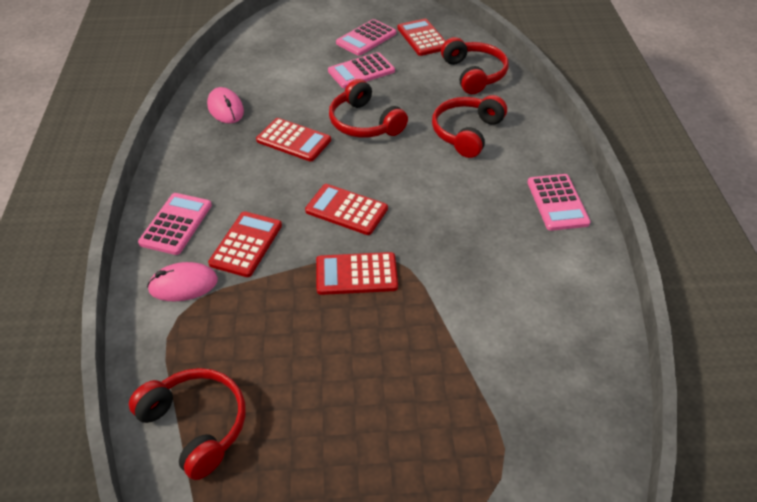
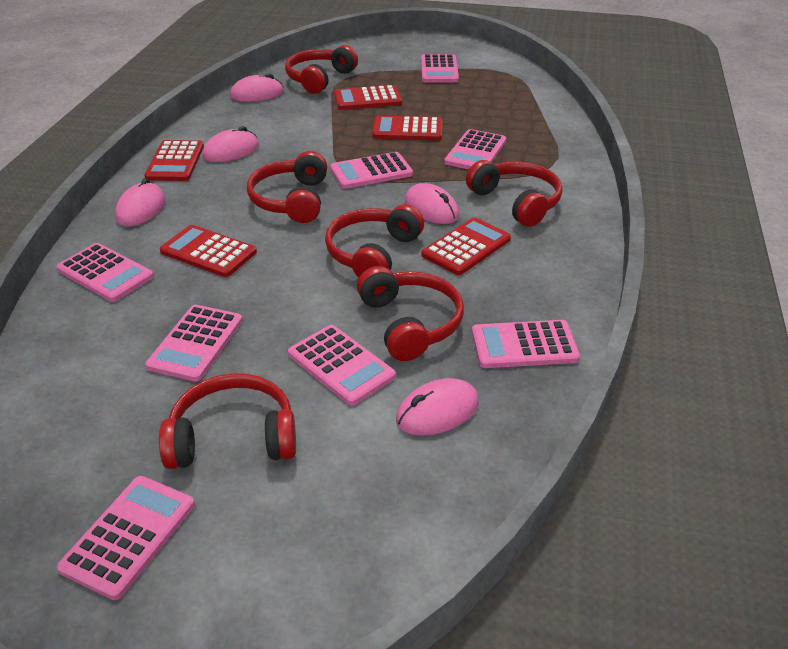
pink calculator: 4 -> 8
pink mouse: 2 -> 5
red headphones: 4 -> 6

